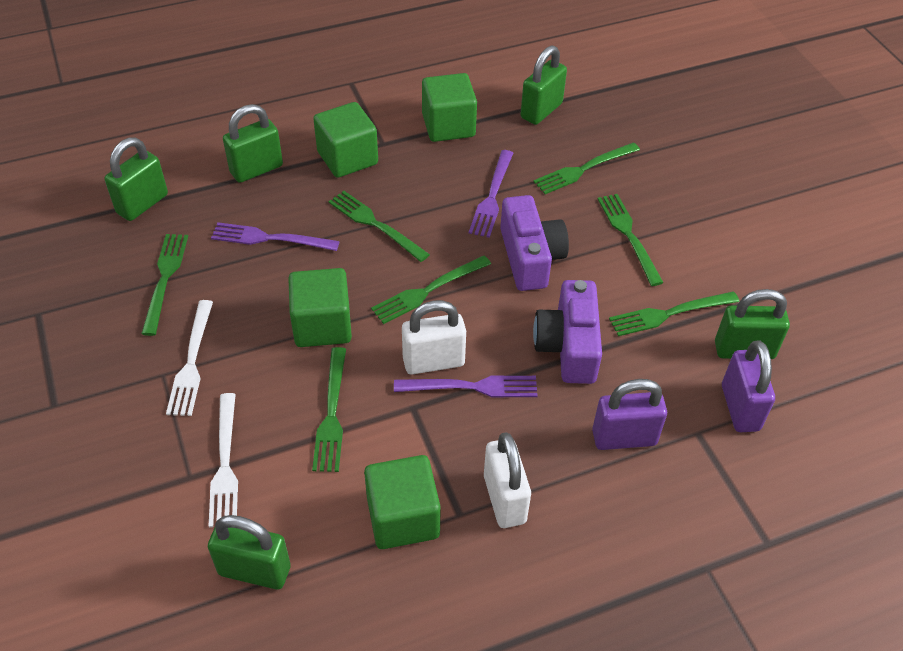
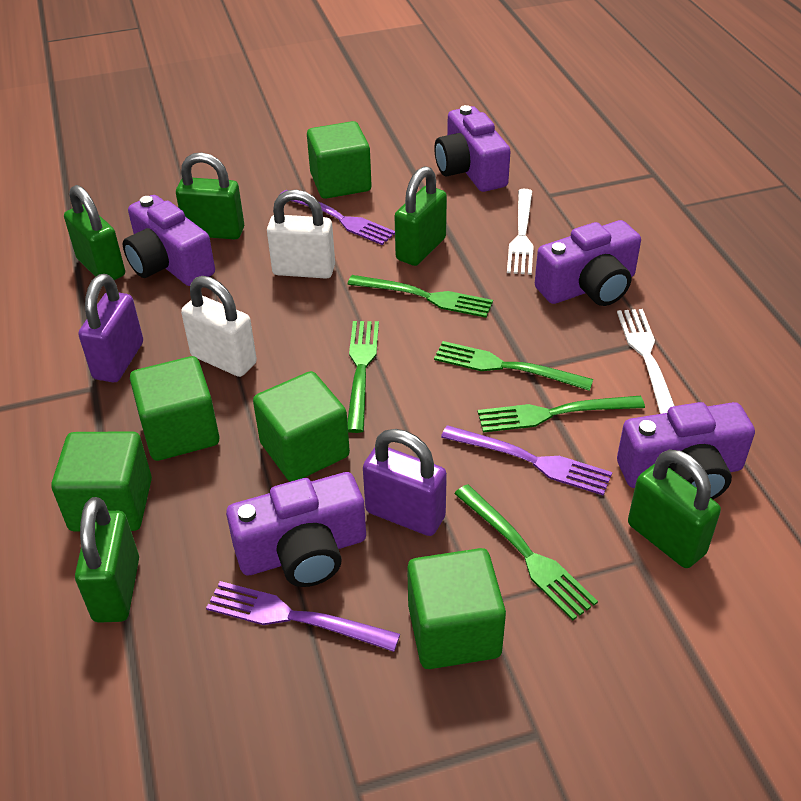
green cube: 4 -> 5
green fork: 7 -> 5
purple camera: 2 -> 5

